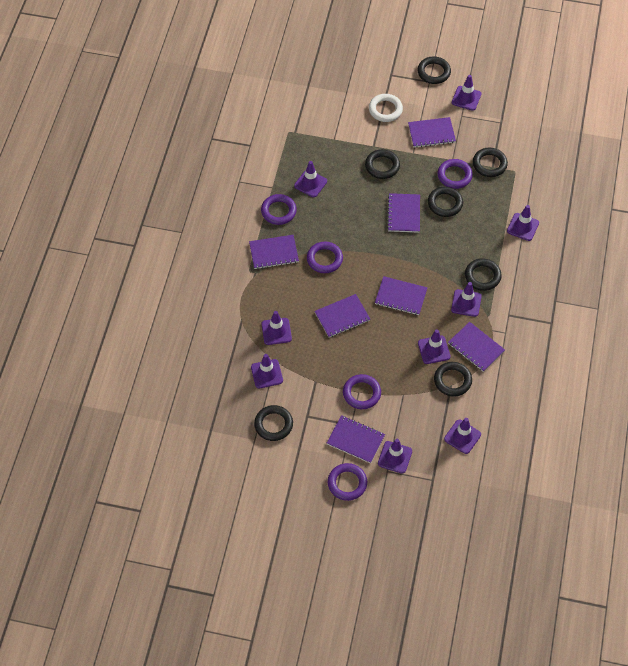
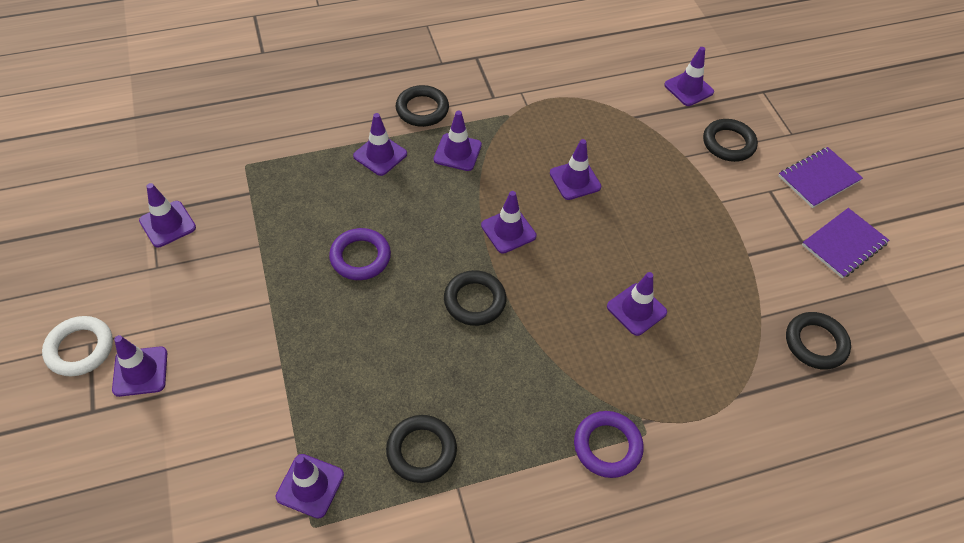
black ring: 7 -> 5
purple notebook: 7 -> 2
purple ring: 5 -> 2

